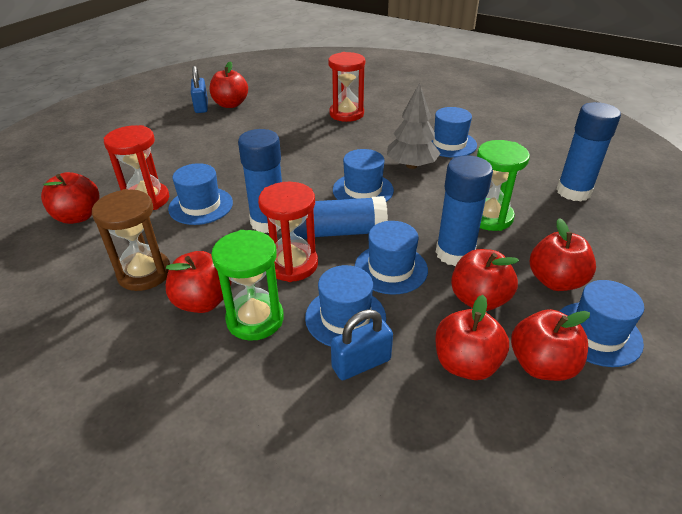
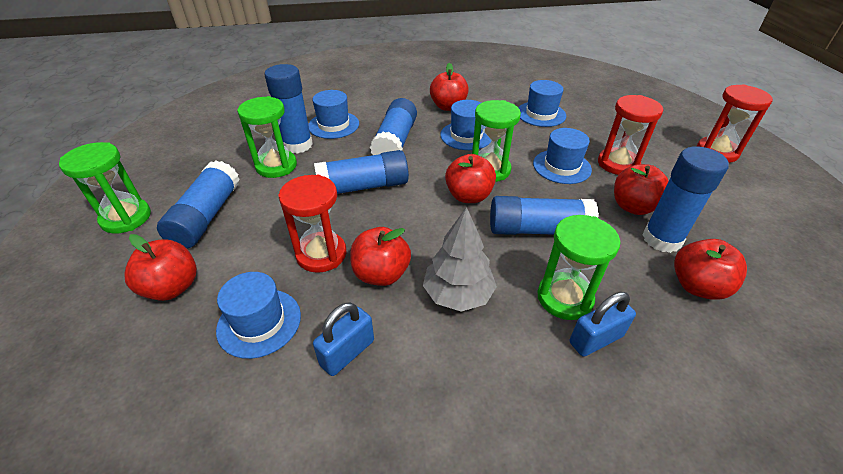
blue glue stick: 4 -> 6
blue hat: 6 -> 5
brown hourglass: 1 -> 0
green hourglass: 2 -> 4
red apple: 7 -> 6

